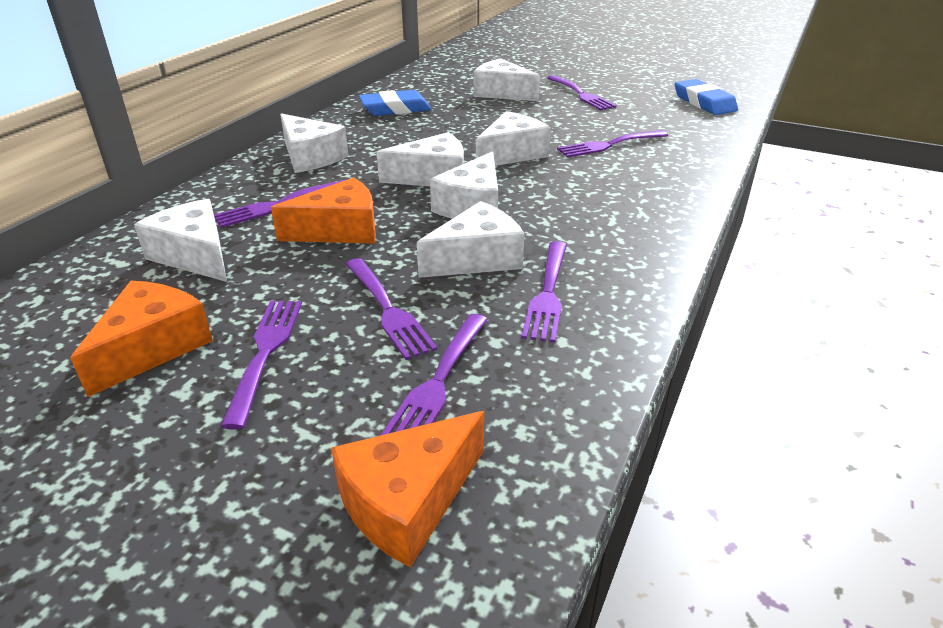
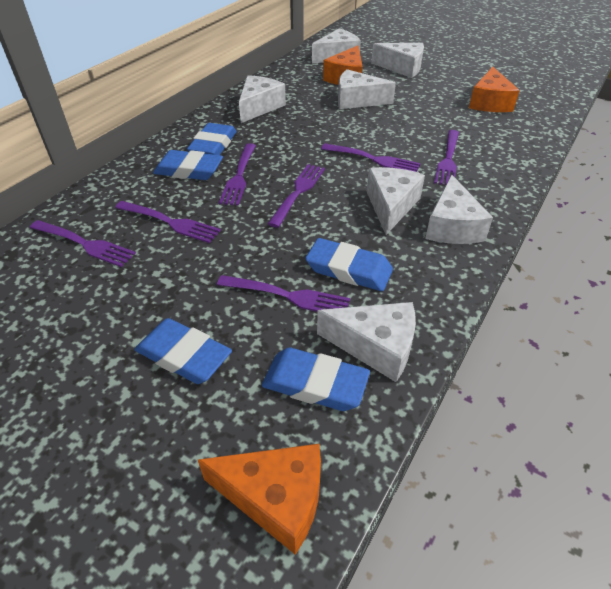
blue eraser: 2 -> 5

